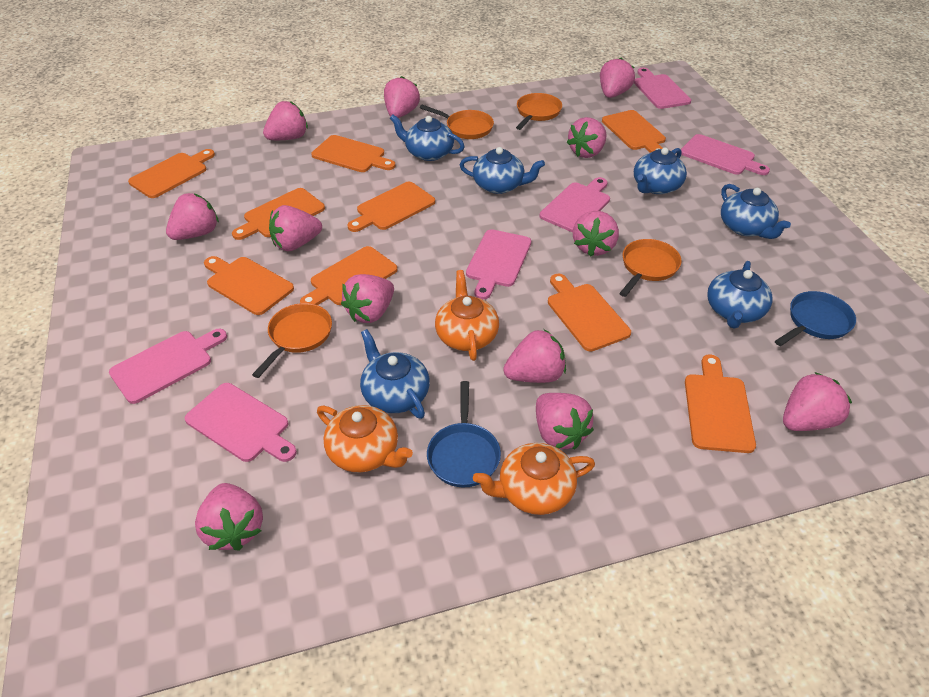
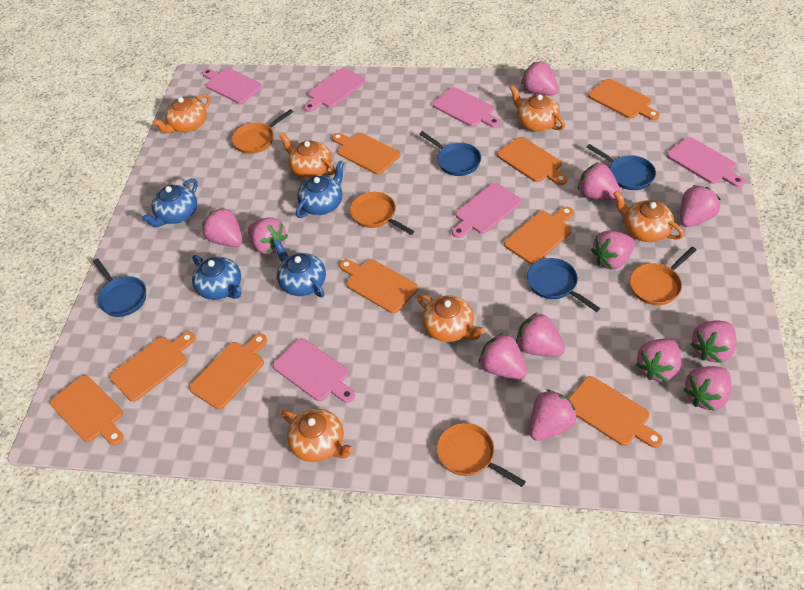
blue pan: 2 -> 4
blue teapot: 6 -> 4
orange teapot: 3 -> 6

